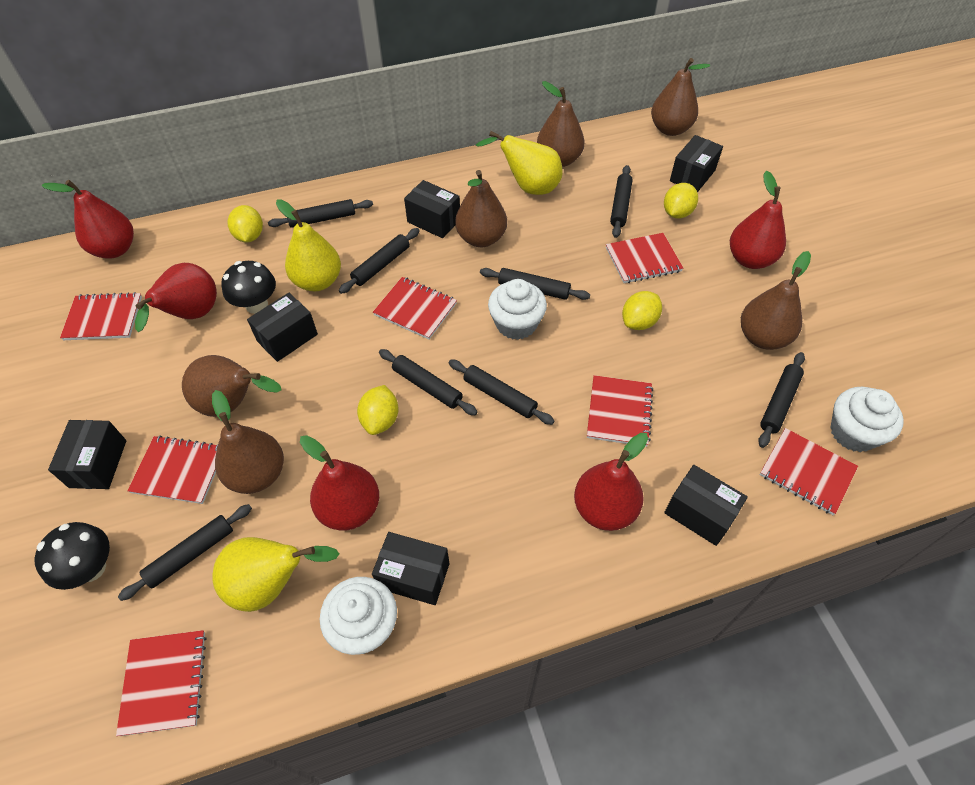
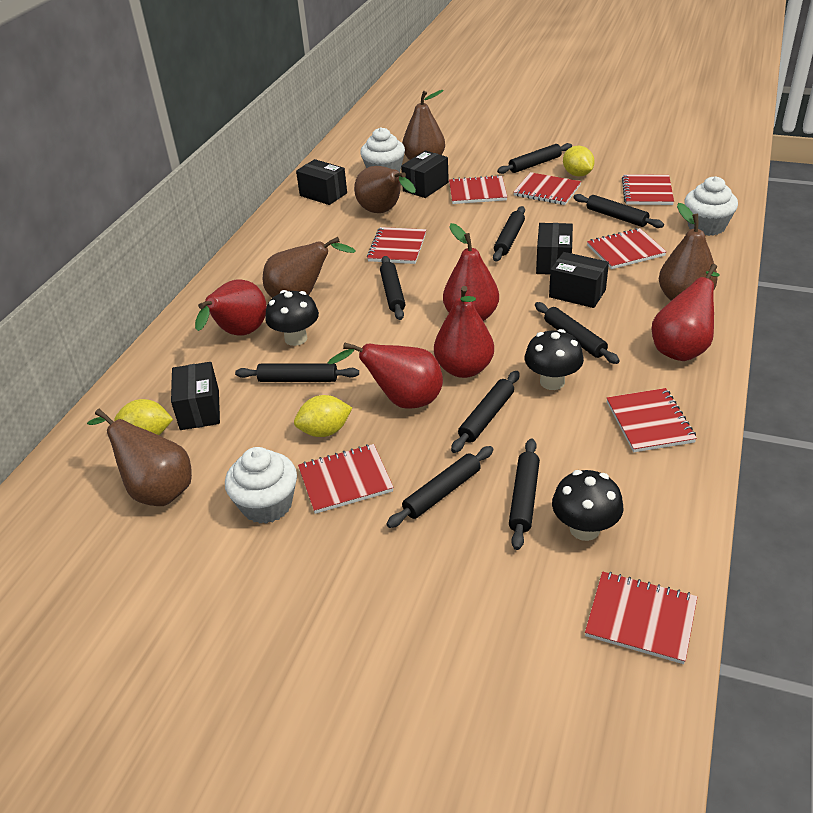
black box: 6 -> 5
black mushroom: 2 -> 3
black rolling pin: 8 -> 9
brown pear: 6 -> 5
red notebook: 7 -> 8
yellow lemon: 4 -> 3
yellow pear: 3 -> 0

